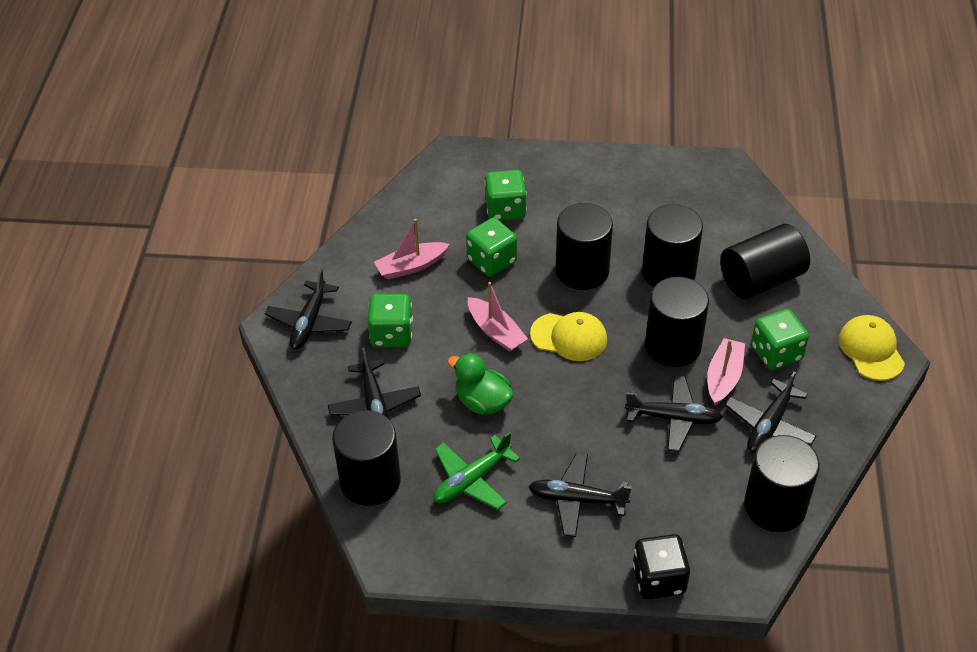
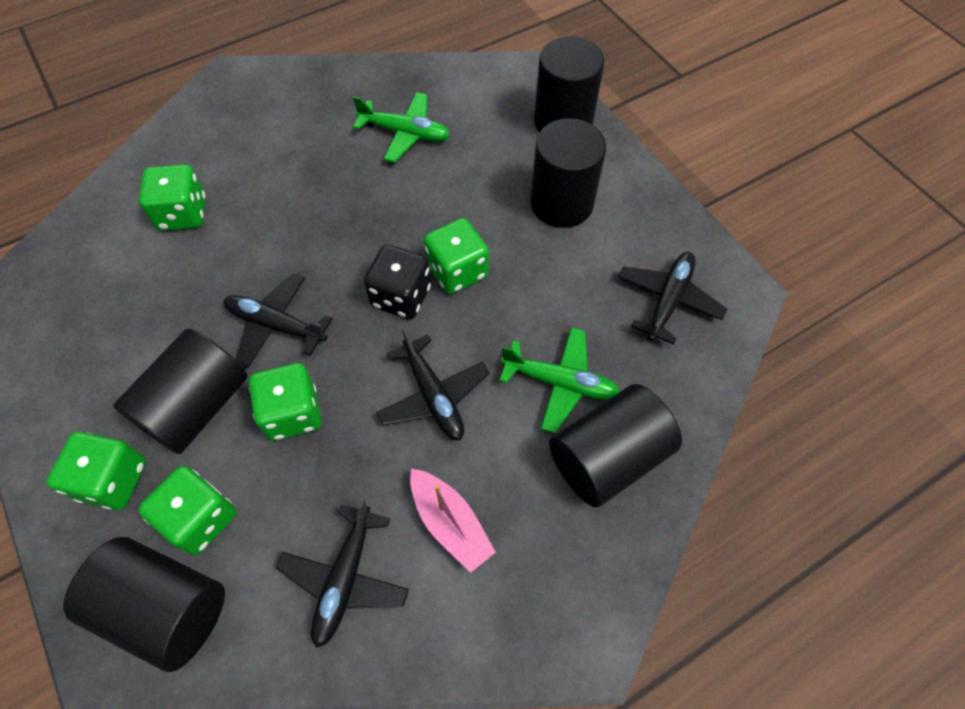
black cylinder: 6 -> 5
black plane: 5 -> 4
green dice: 4 -> 5
green duck: 1 -> 0
green plane: 1 -> 2
pink boat: 3 -> 1
yellow cap: 2 -> 0

